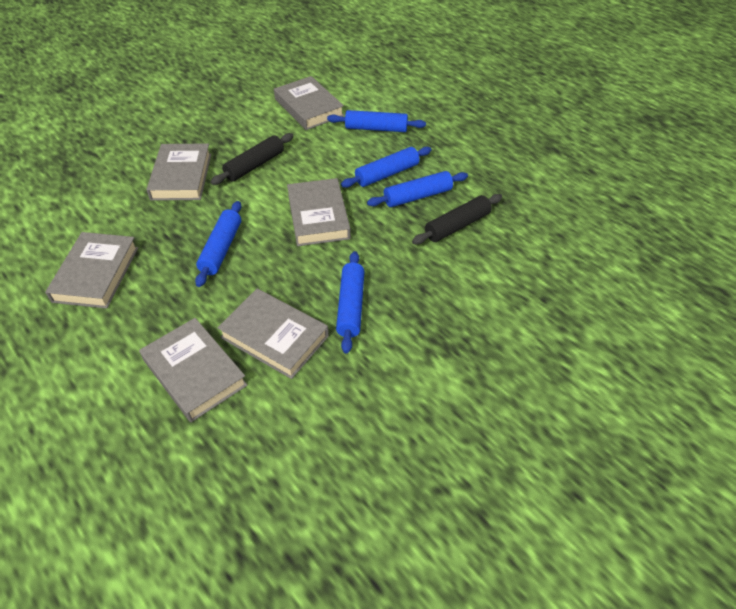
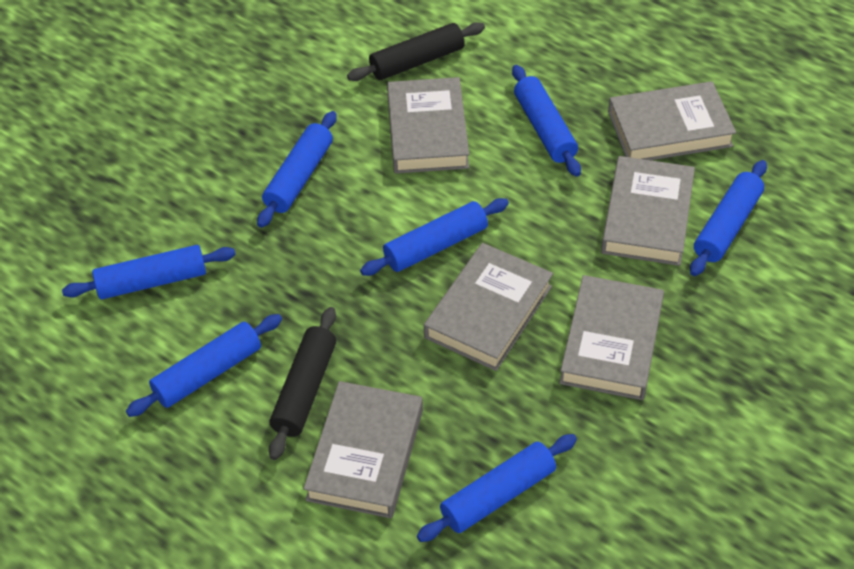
blue rolling pin: 5 -> 7

